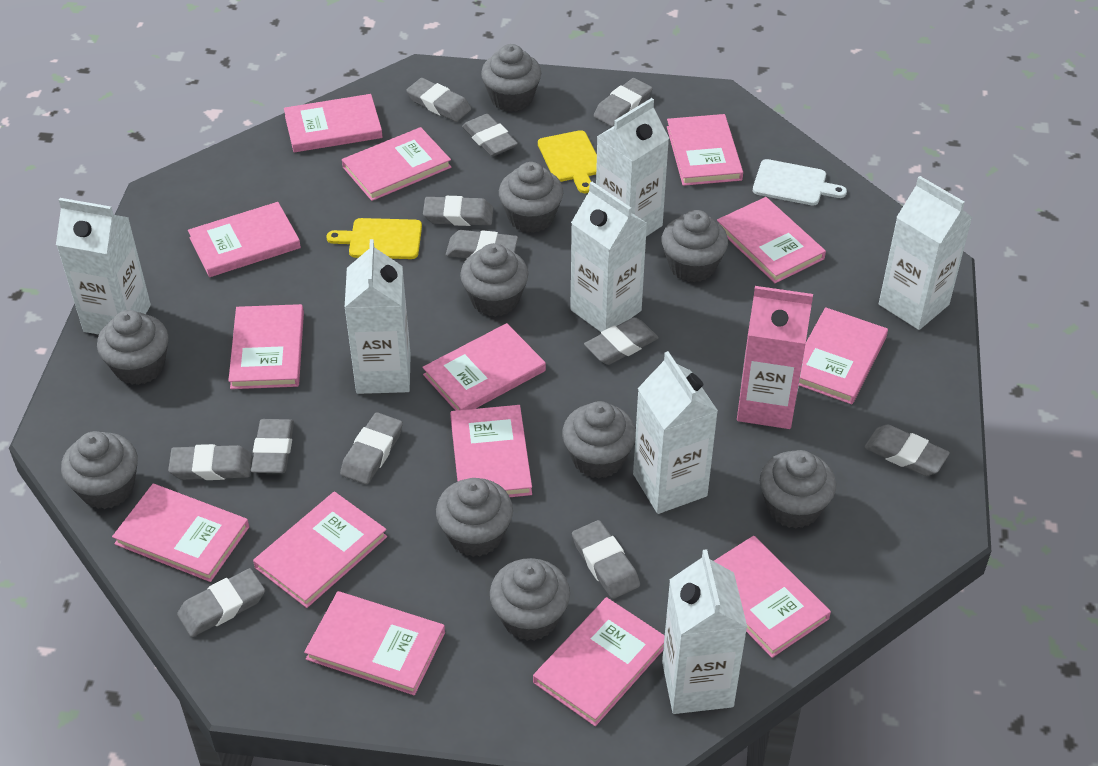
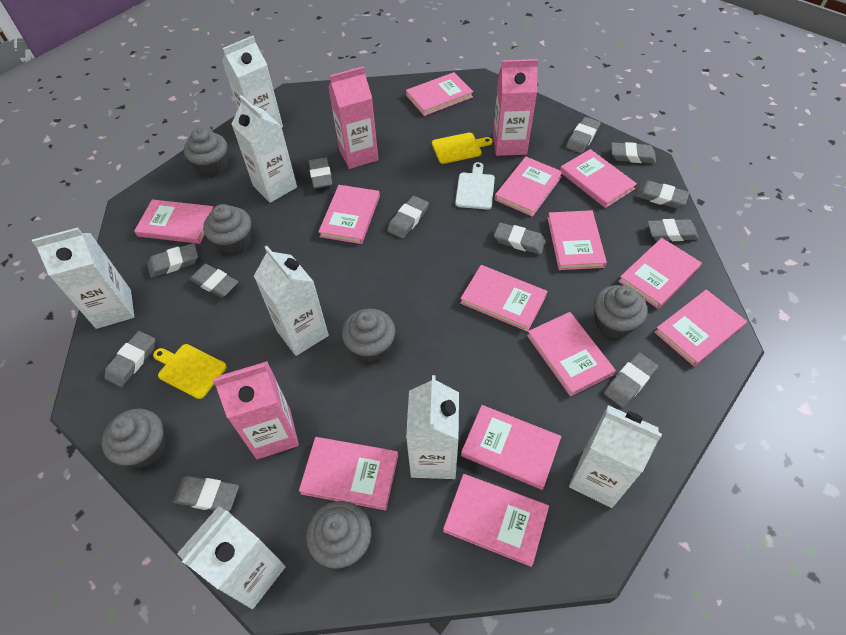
grey cupcake: 10 -> 6
pink book: 14 -> 13
pink carton: 1 -> 3

